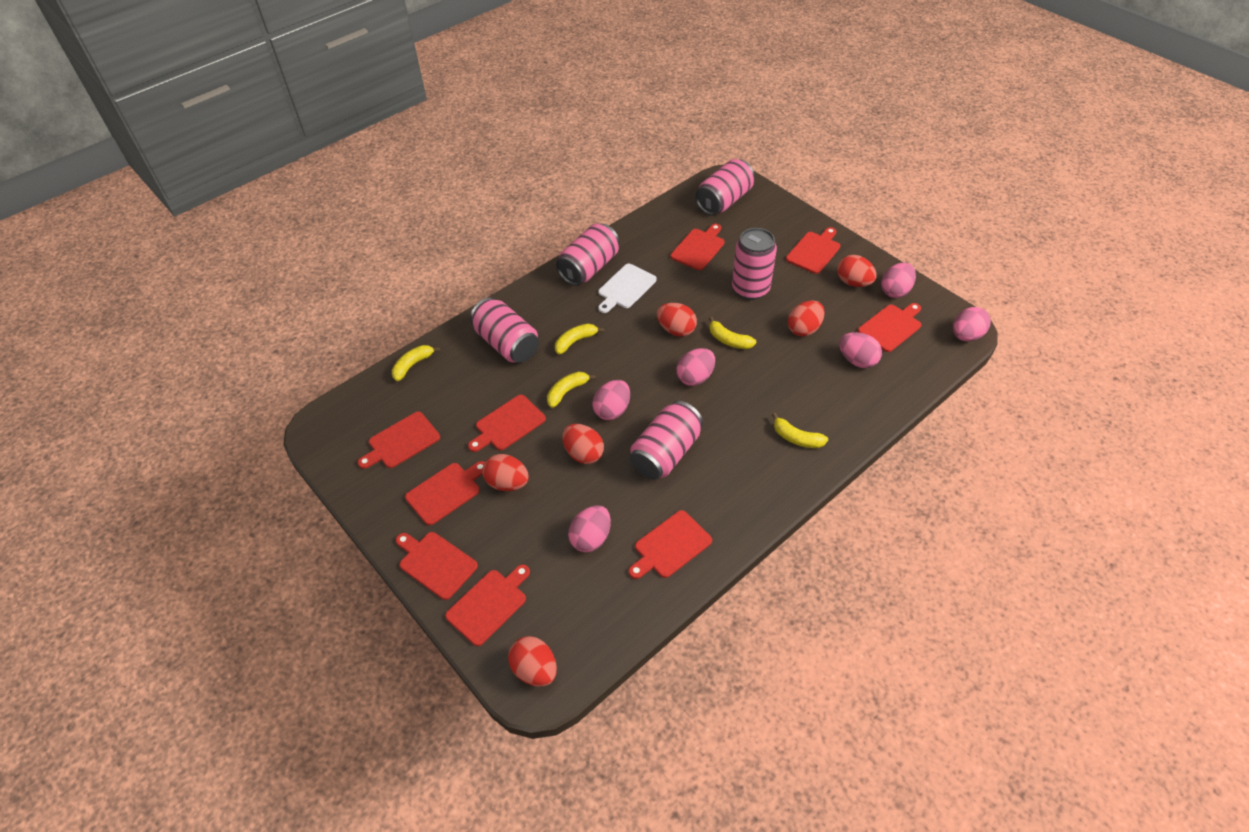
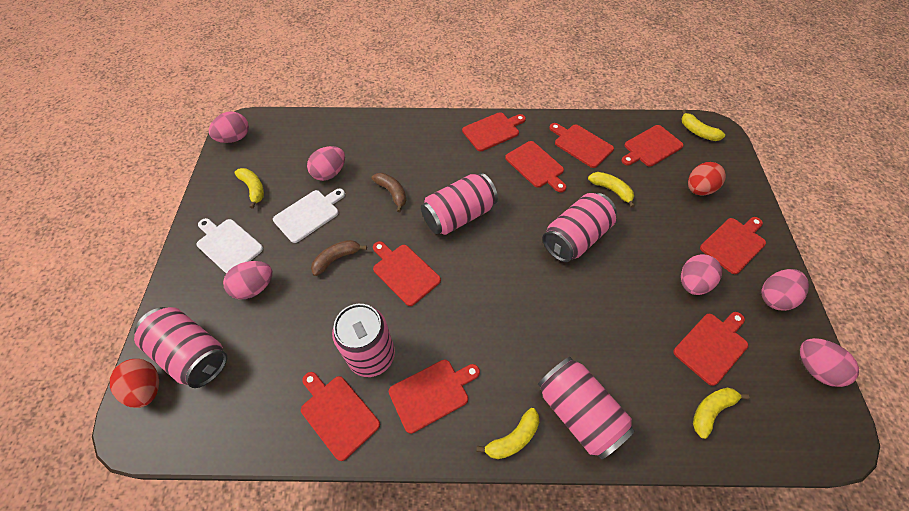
brown banana: 0 -> 2
red egg: 6 -> 2
white cutting board: 1 -> 2

